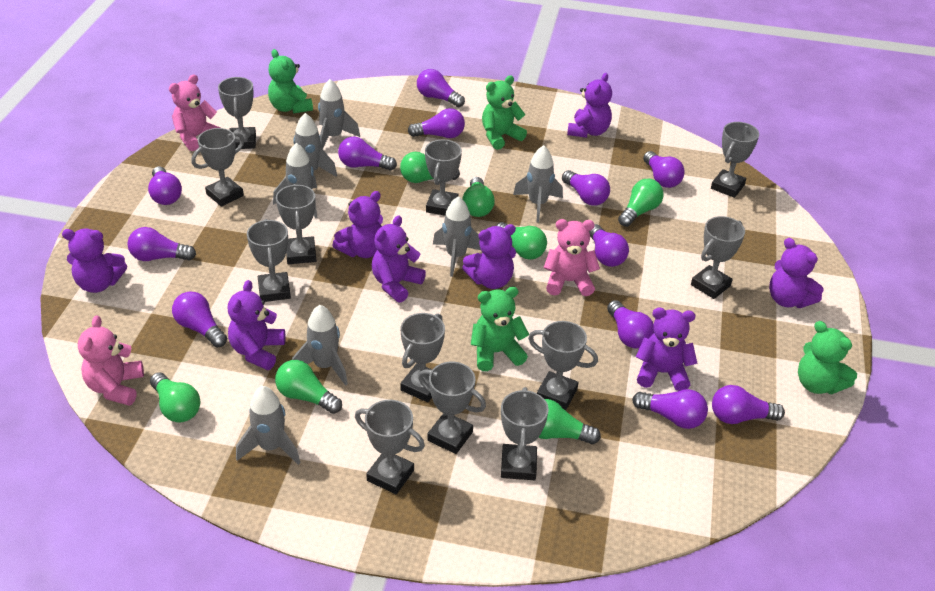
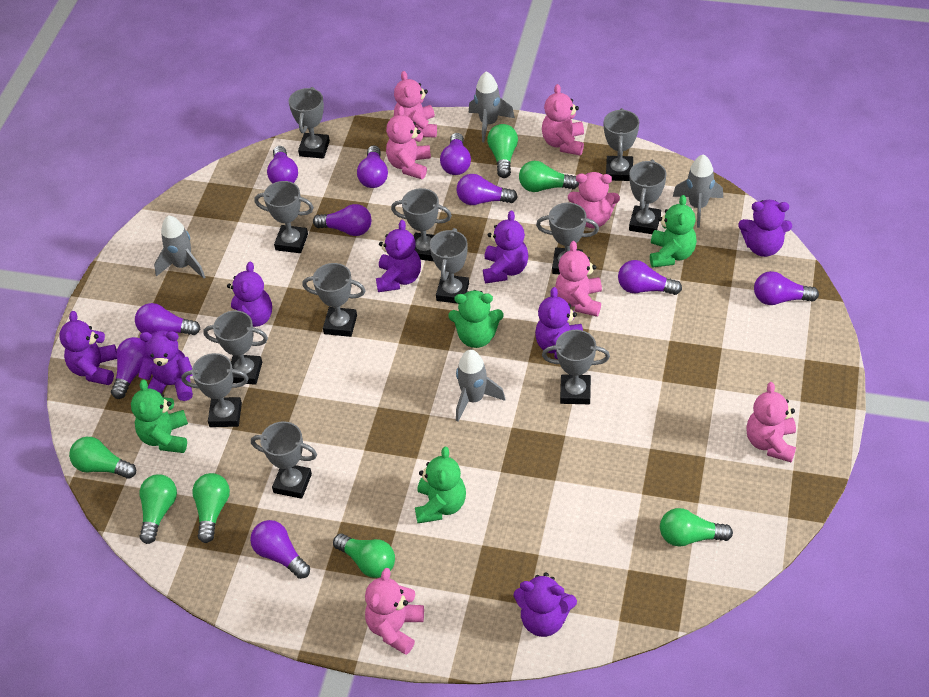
grey rocket: 7 -> 4
pink teddy bear: 3 -> 7
purple light bulb: 12 -> 10

